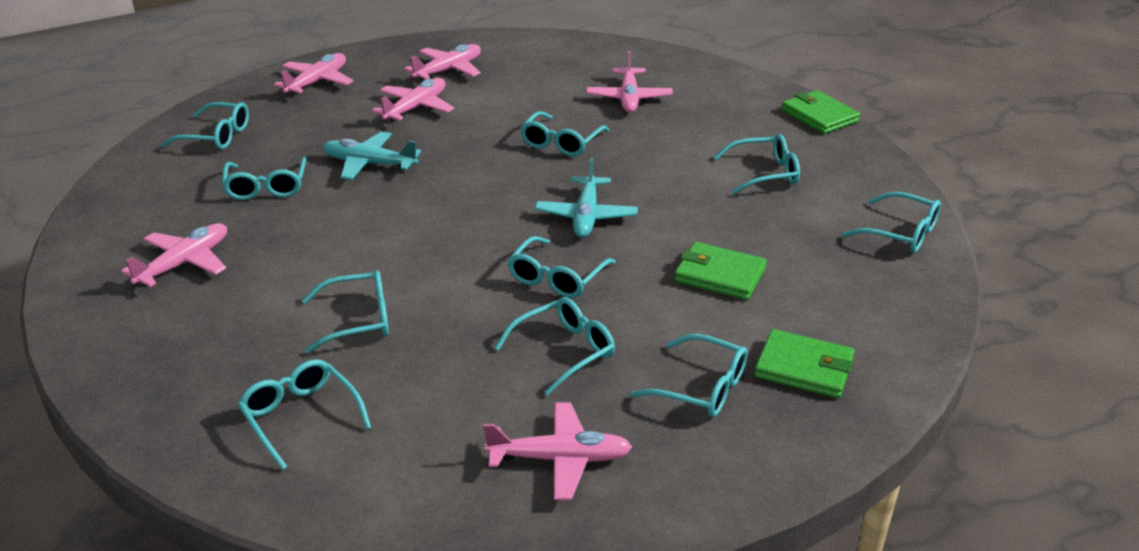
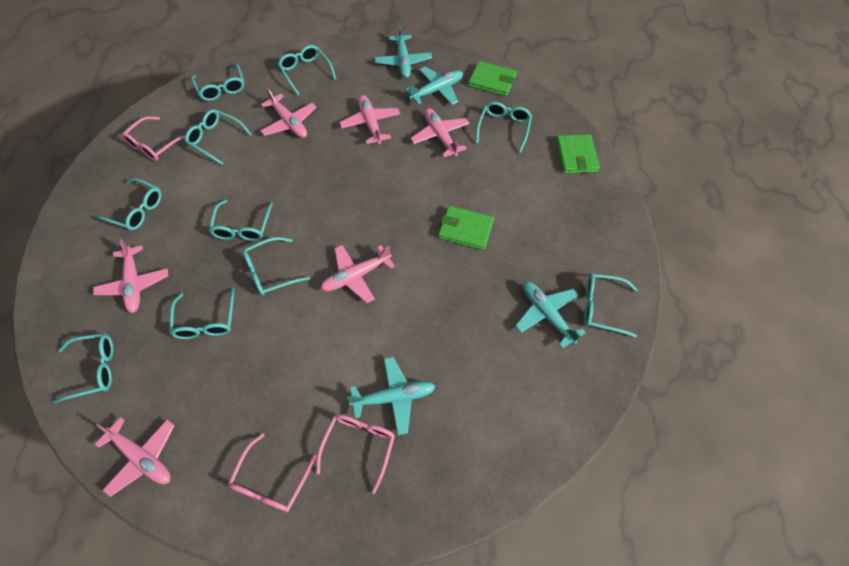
pink glasses: 0 -> 3
turquoise plane: 2 -> 4

